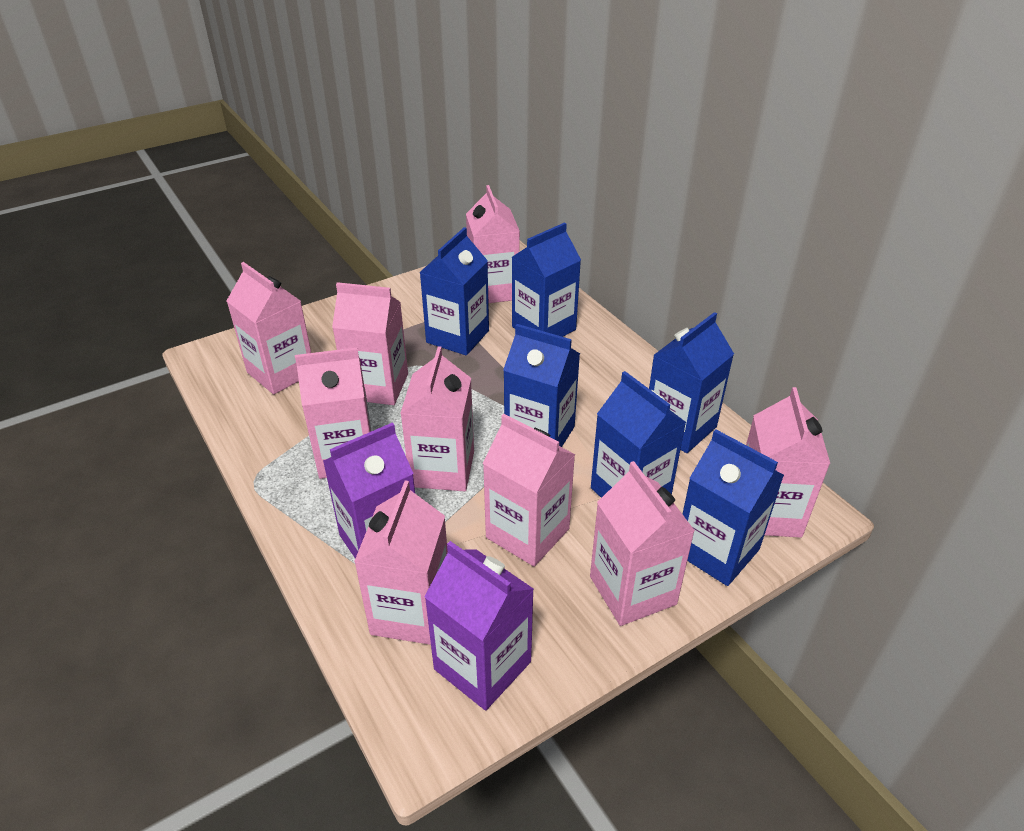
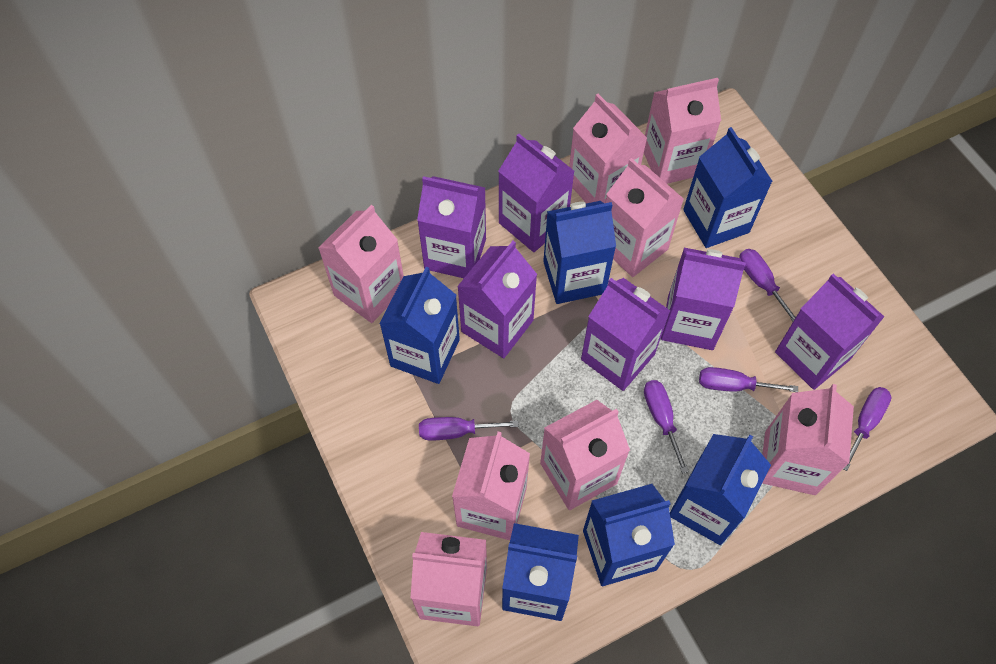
pink carton: 9 -> 8
purple carton: 2 -> 6
purple screwdriver: 0 -> 5

